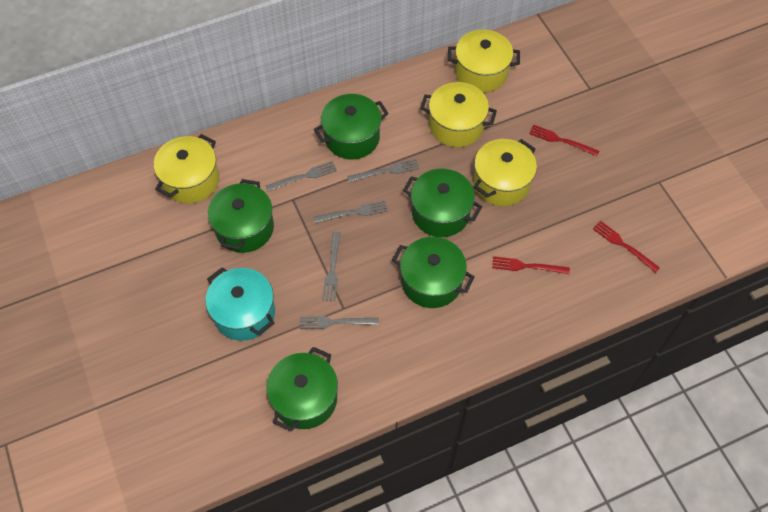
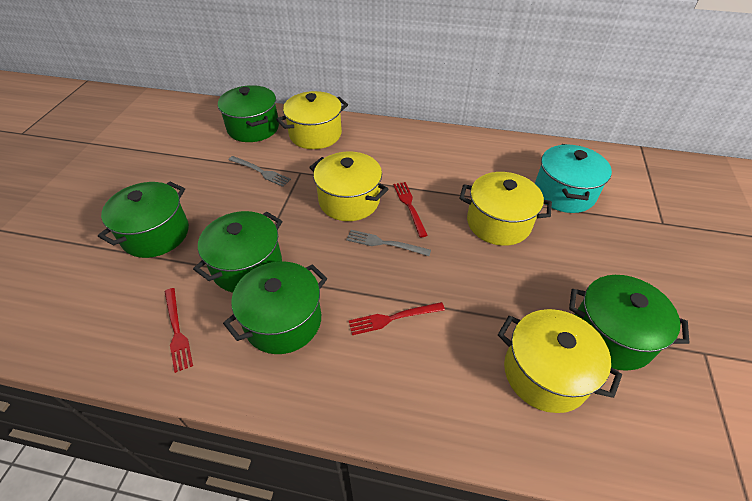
grey fork: 5 -> 2

